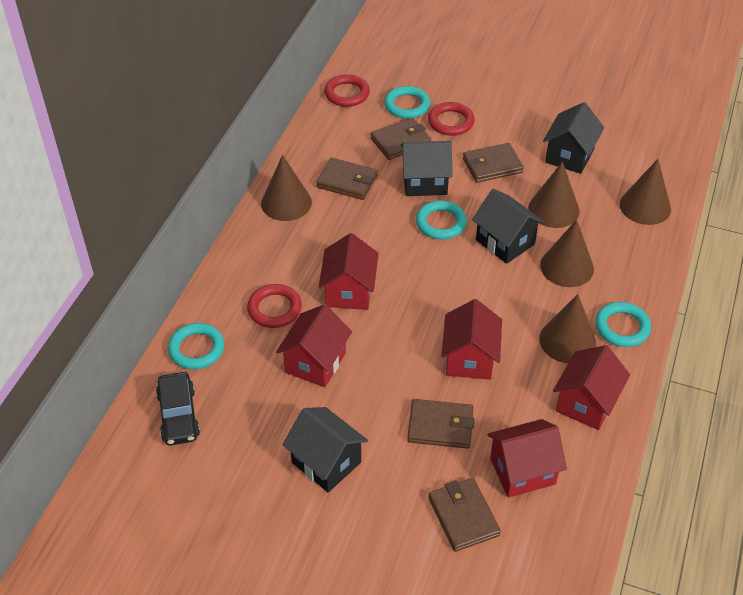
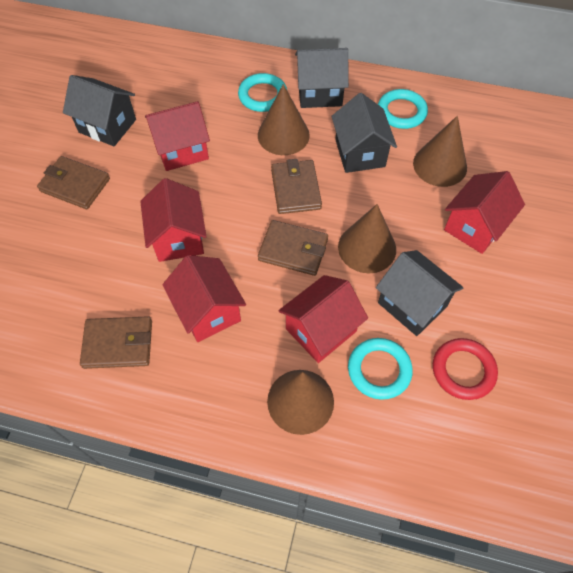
black car: 1 -> 0
brown cone: 5 -> 4
brown wallet: 5 -> 4
red ring: 3 -> 1
turquoise ring: 4 -> 3

